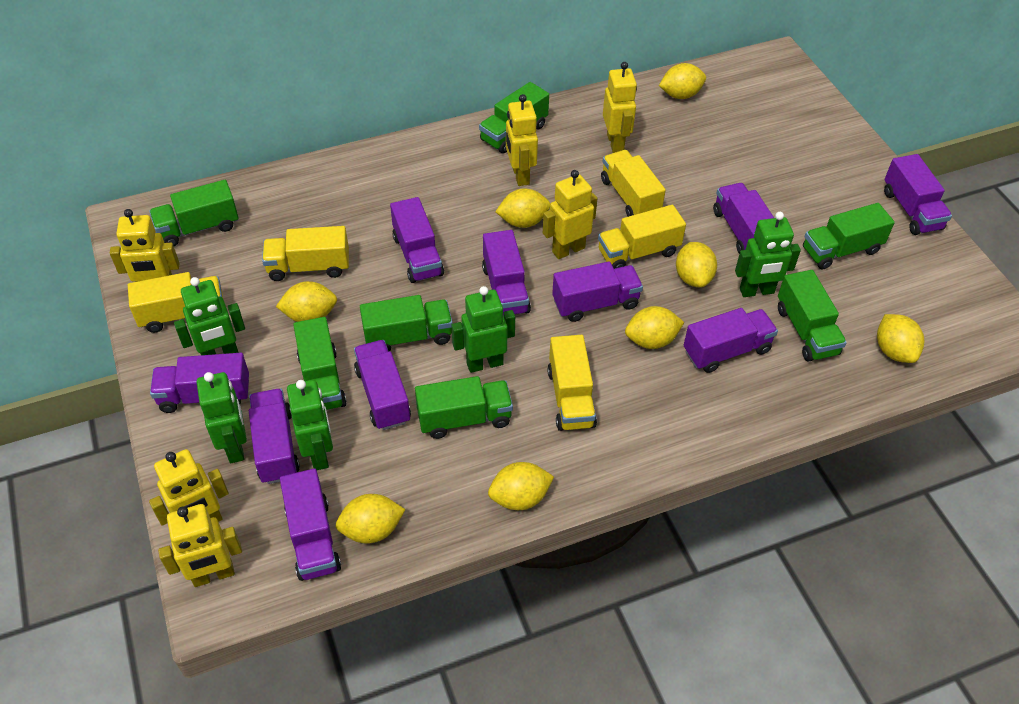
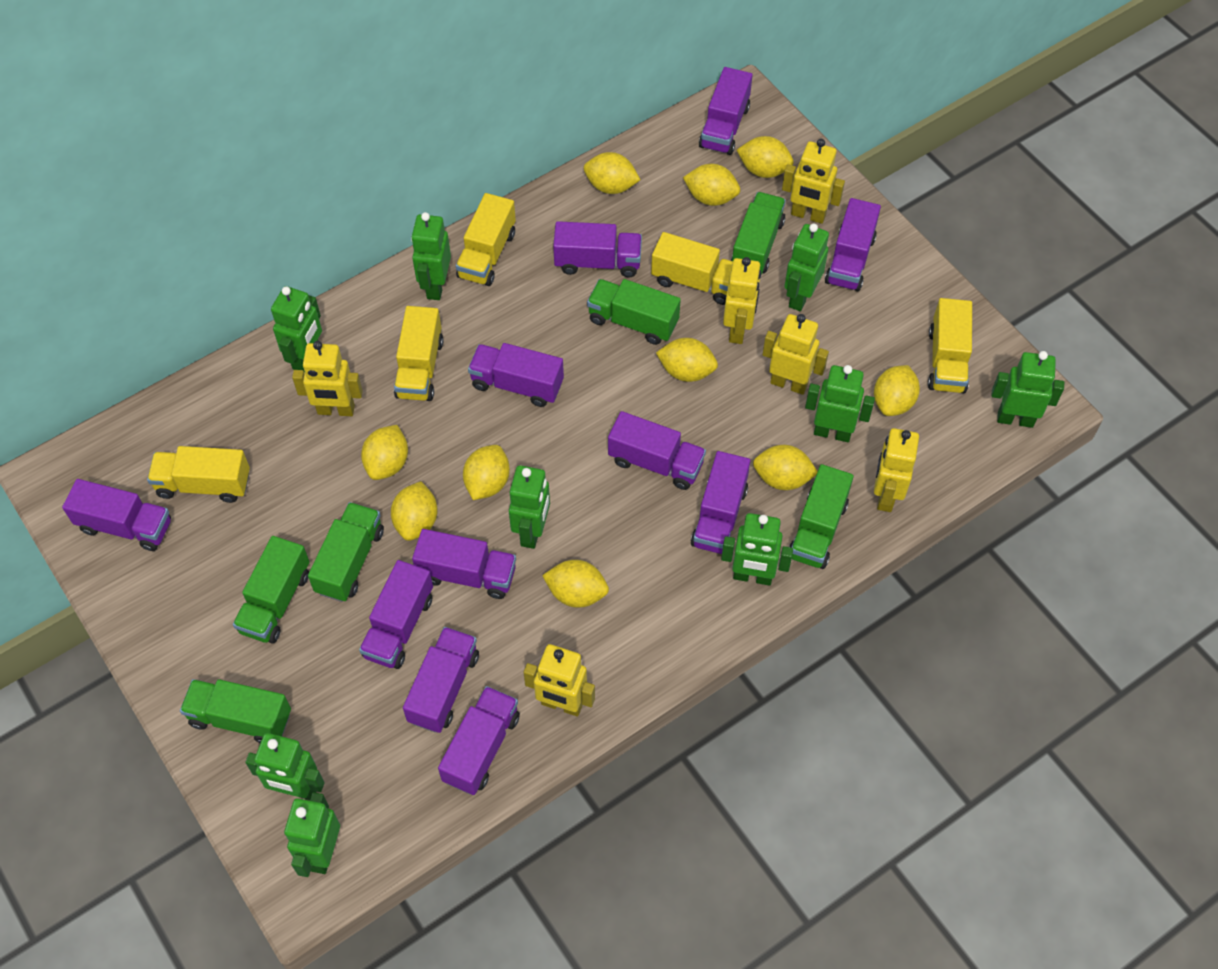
green robot: 5 -> 9
green truck: 7 -> 6
purple truck: 10 -> 11
yellow lemon: 8 -> 10

